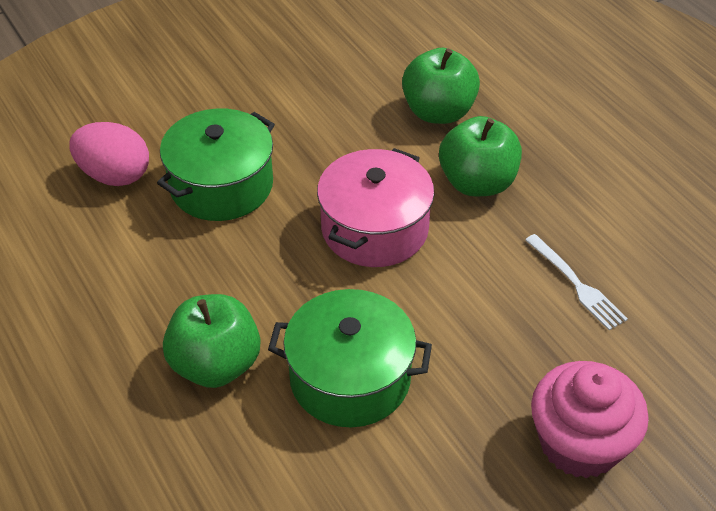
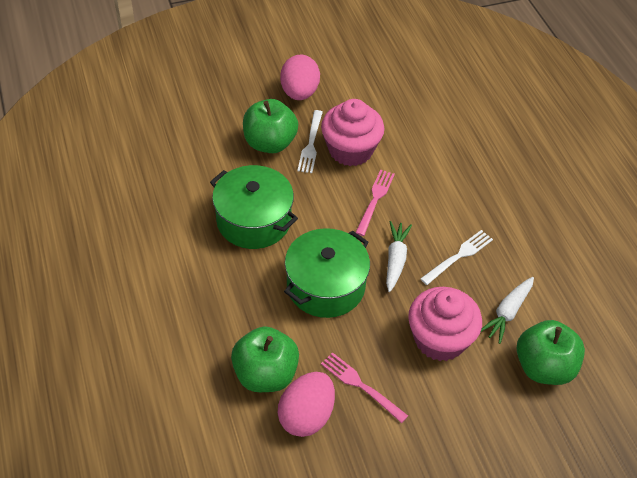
pink cupcake: 1 -> 2
pink egg: 1 -> 2
pink fork: 0 -> 2
pink pot: 1 -> 0
white carrot: 0 -> 2
white fork: 1 -> 2

